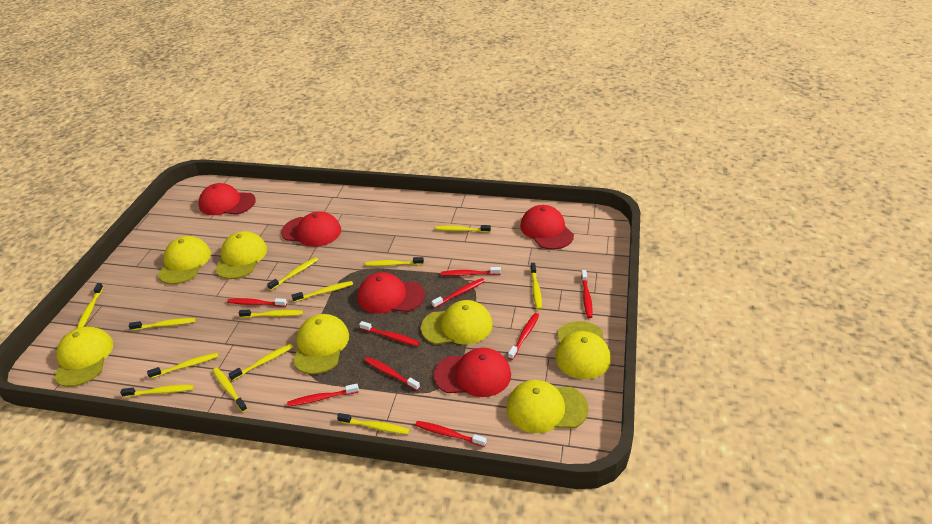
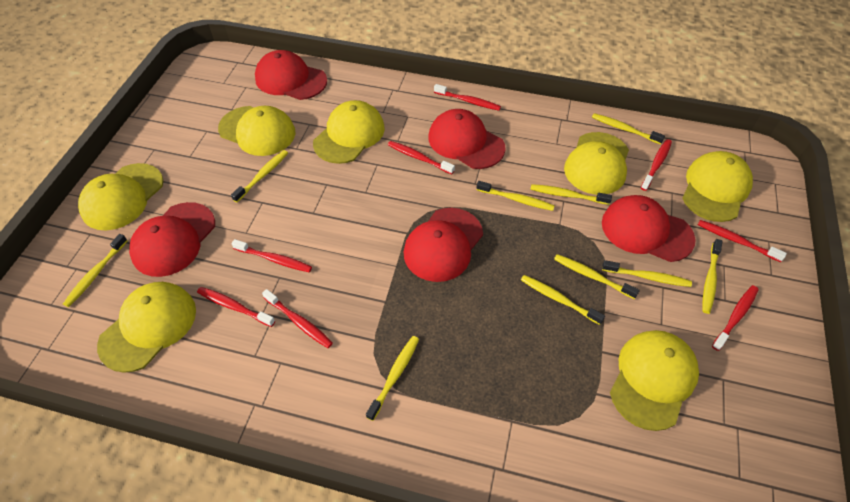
red toothbrush: 9 -> 8
yellow toothbrush: 13 -> 10

